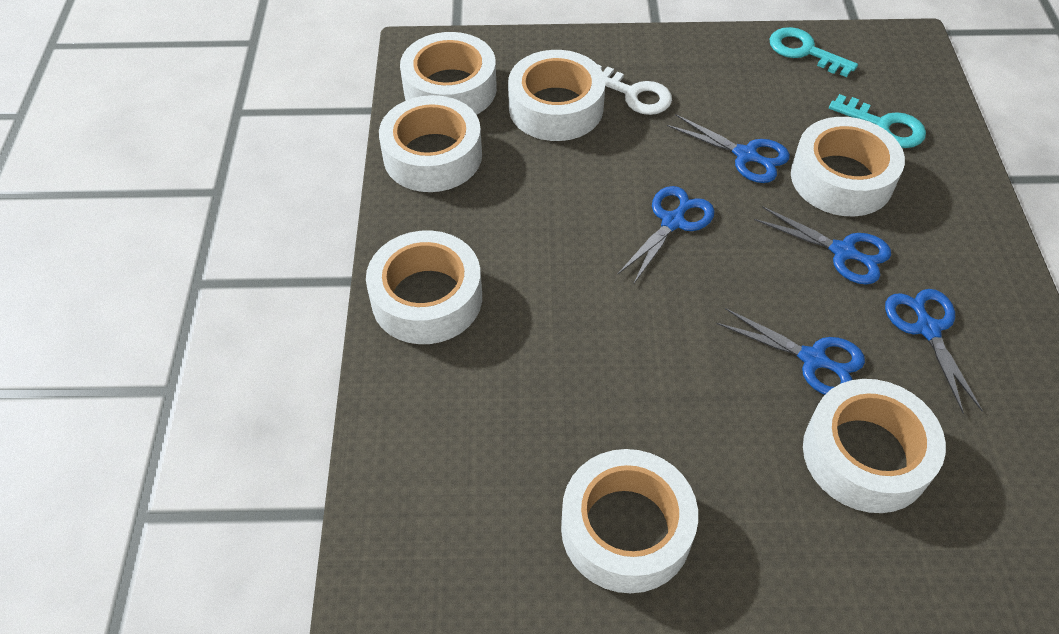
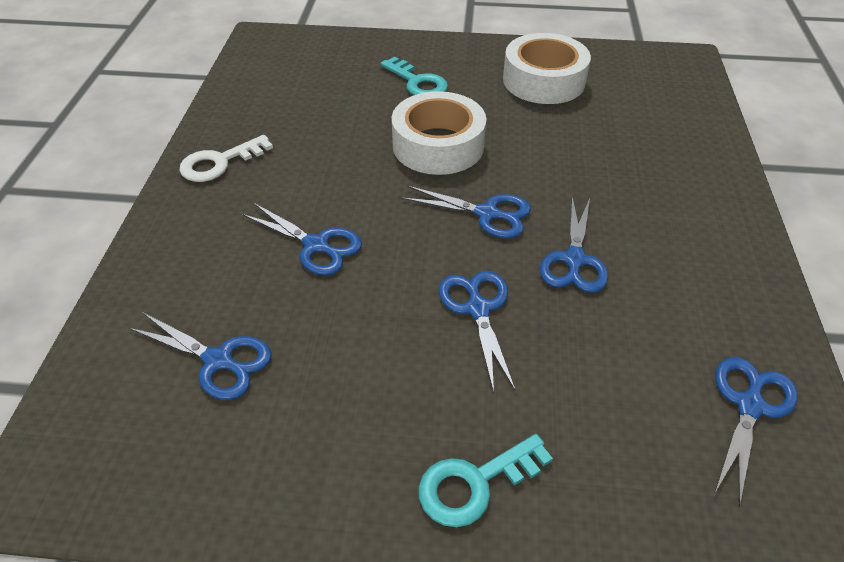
blue scissors: 5 -> 6
white tape: 7 -> 2

